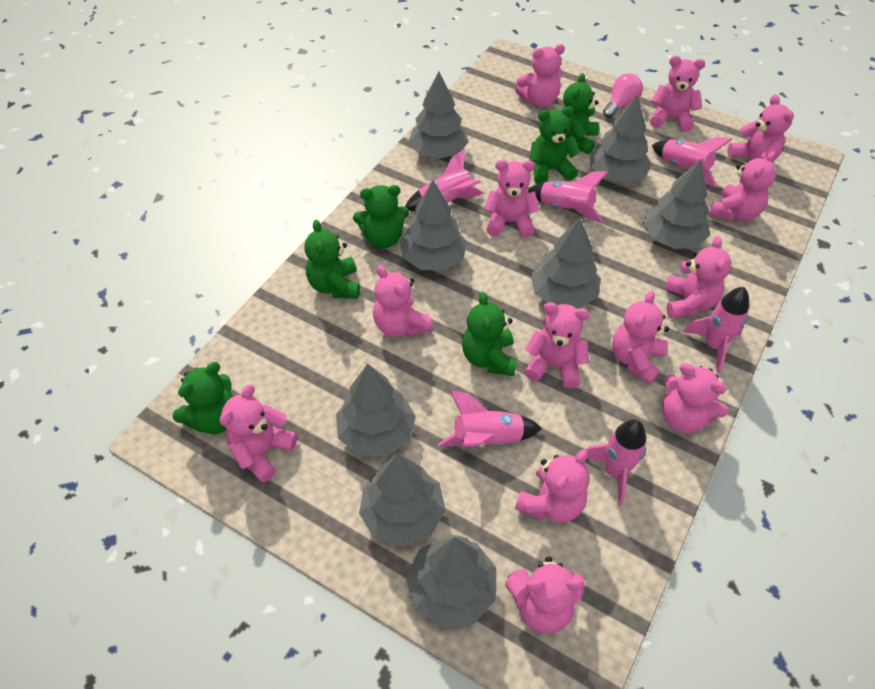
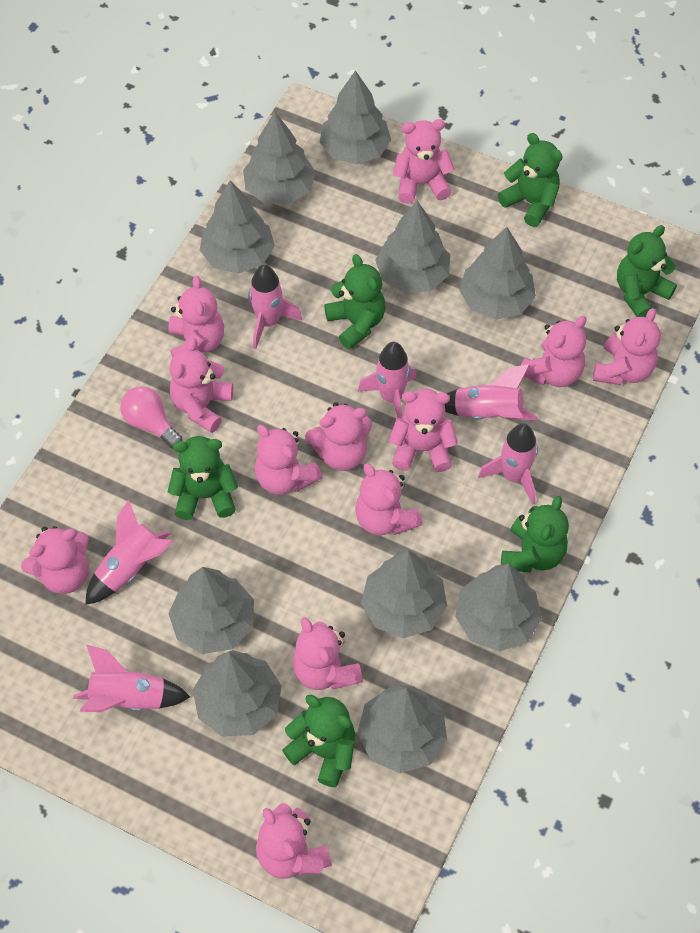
grey tree: 8 -> 10
pink teddy bear: 13 -> 12

